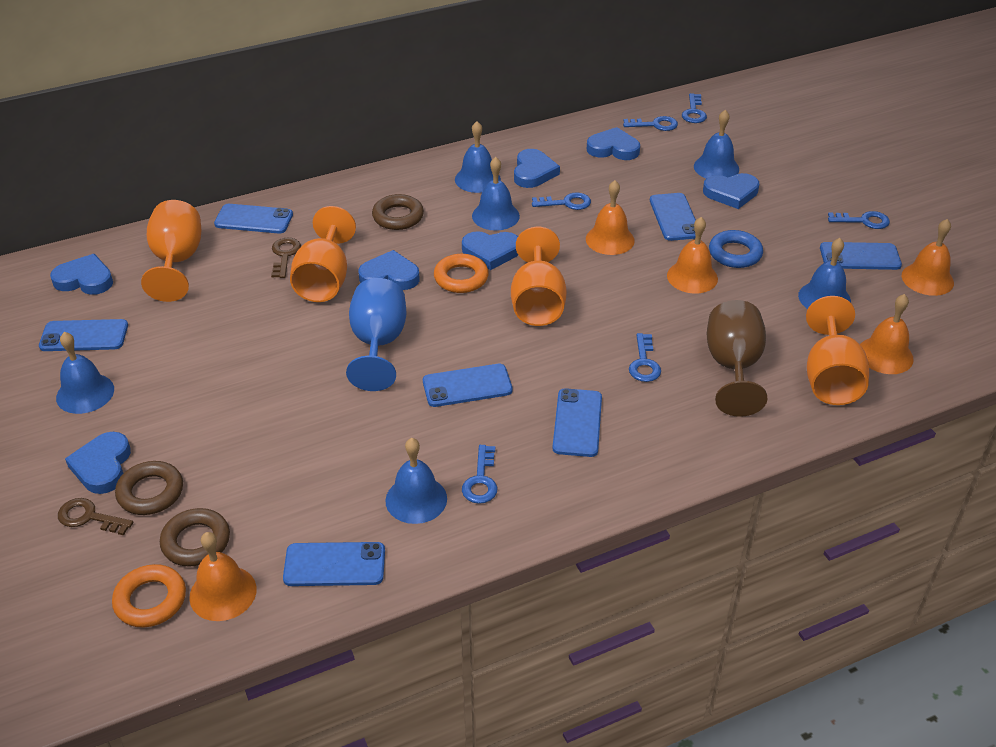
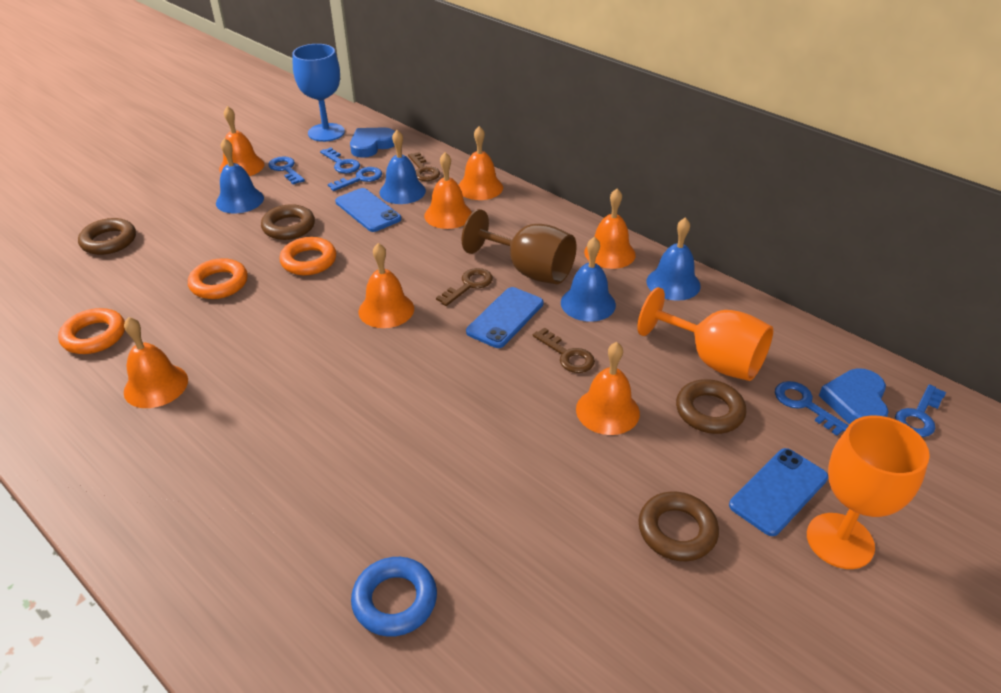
blue bell: 6 -> 4
blue heart: 7 -> 2
blue key: 6 -> 5
blue phone: 7 -> 3
brown key: 2 -> 3
brown ring: 3 -> 4
orange bell: 5 -> 7
orange goblet: 4 -> 2
orange ring: 2 -> 3

